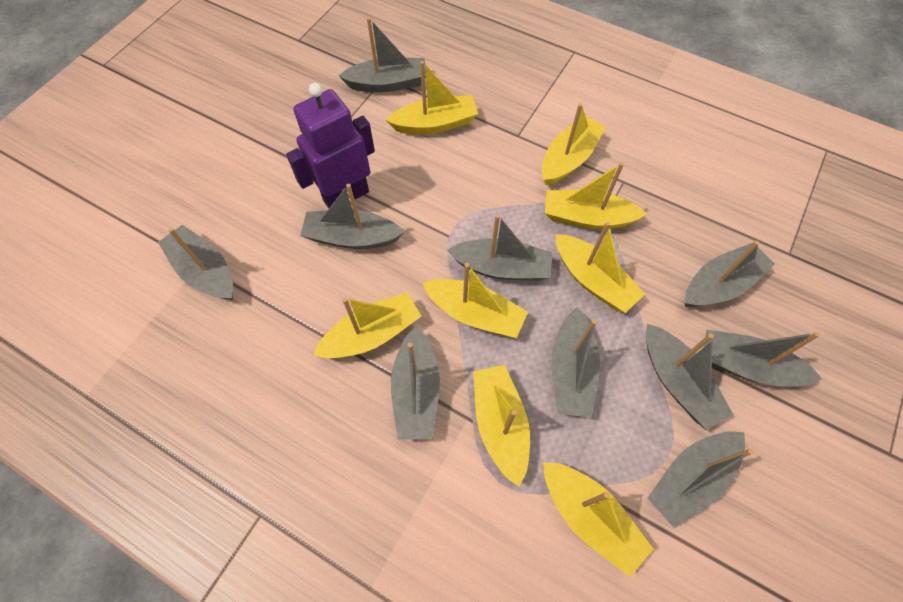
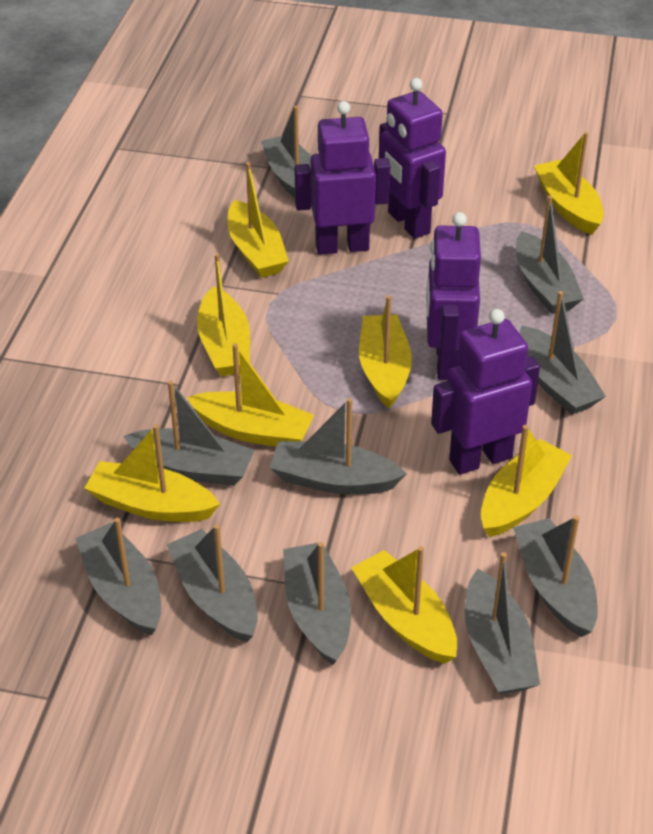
purple robot: 1 -> 4

